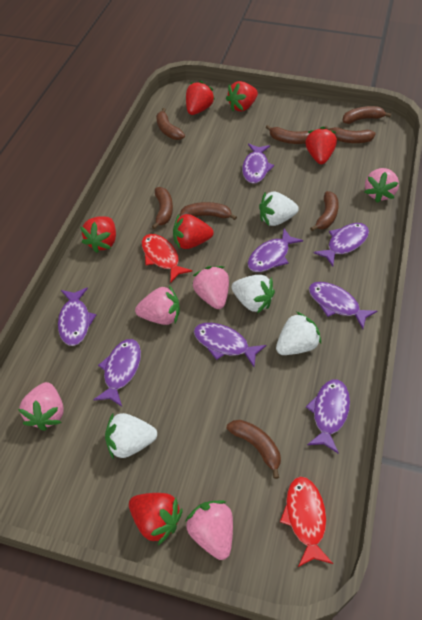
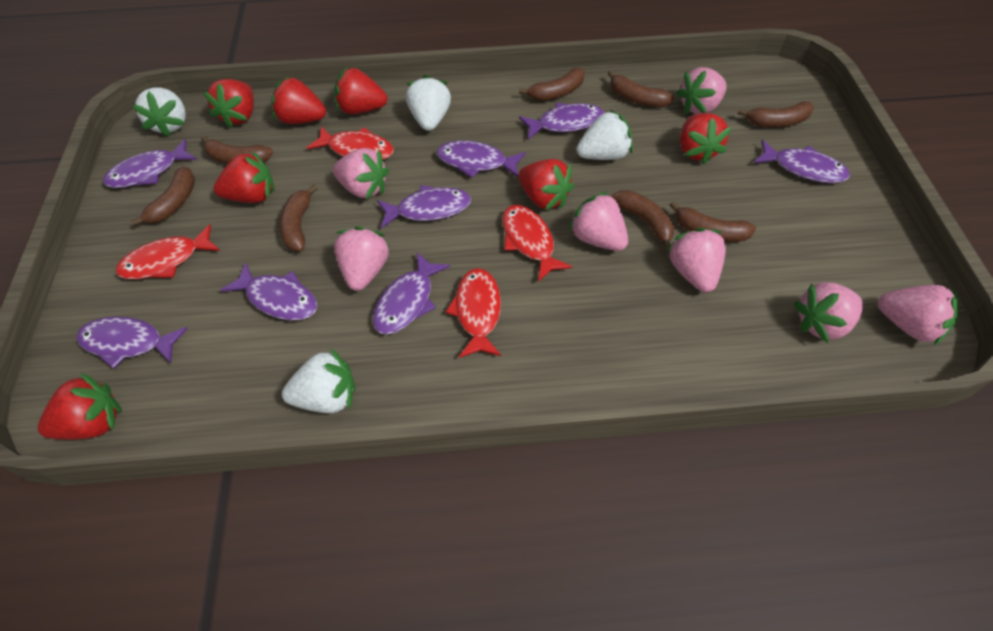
pink strawberry: 5 -> 7
red fish: 2 -> 4
red strawberry: 6 -> 7

